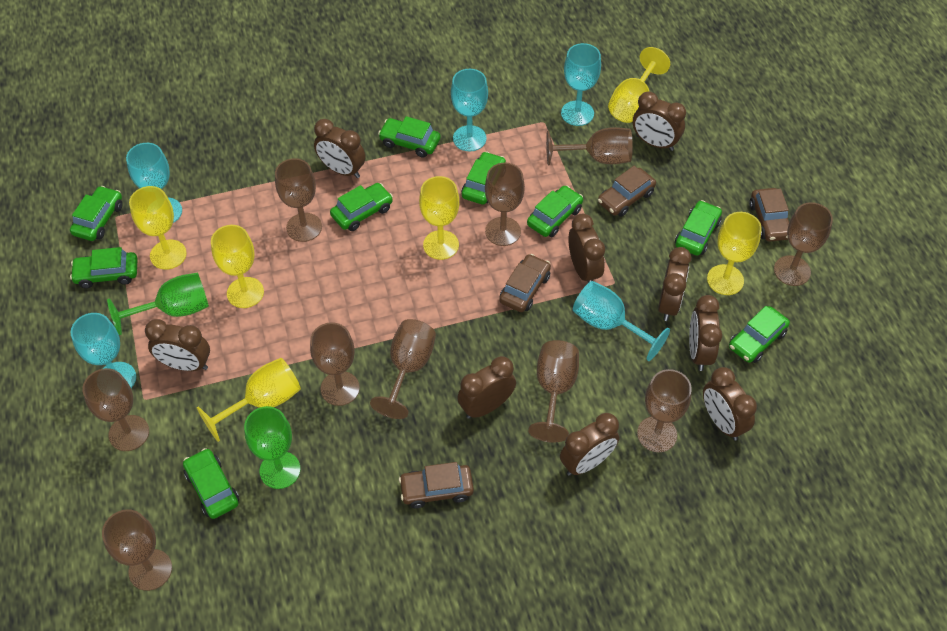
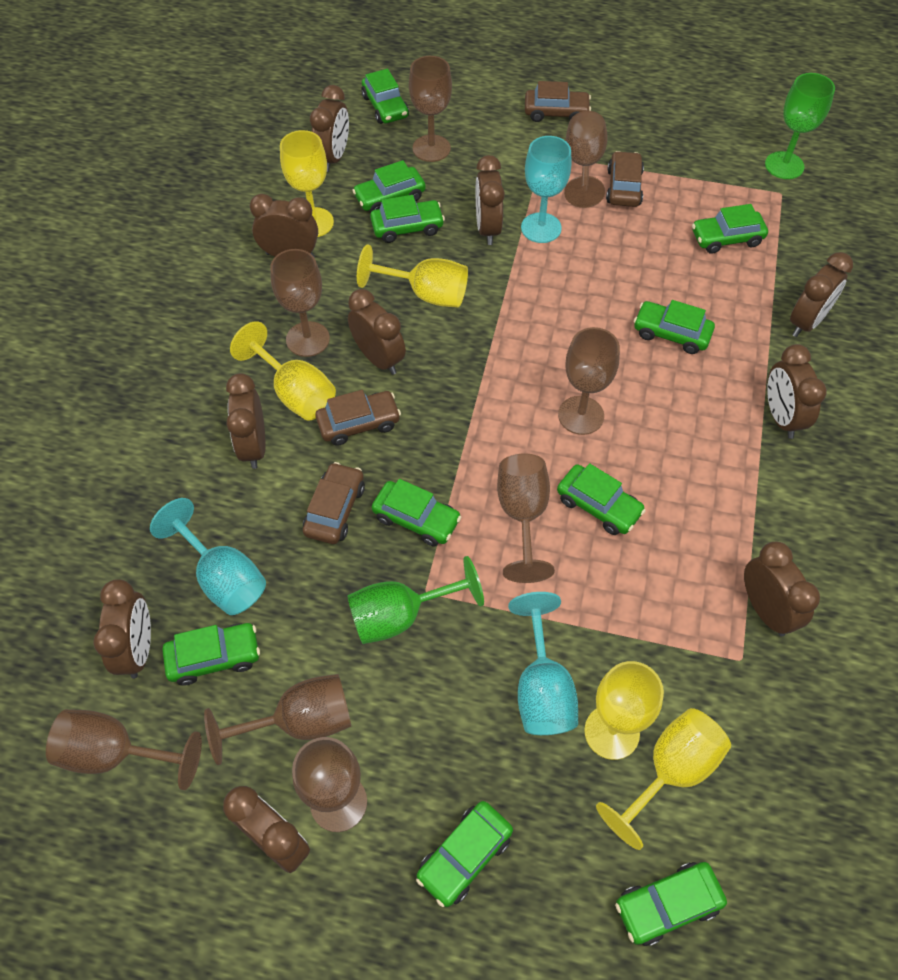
brown clock: 9 -> 10
brown goblet: 10 -> 8
green car: 9 -> 10
turquoise goblet: 5 -> 3
yellow goblet: 6 -> 5

